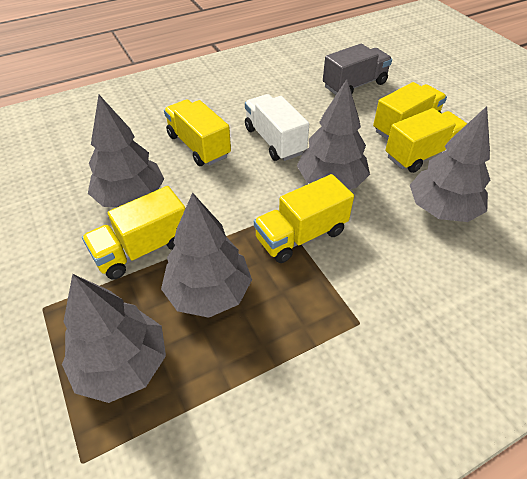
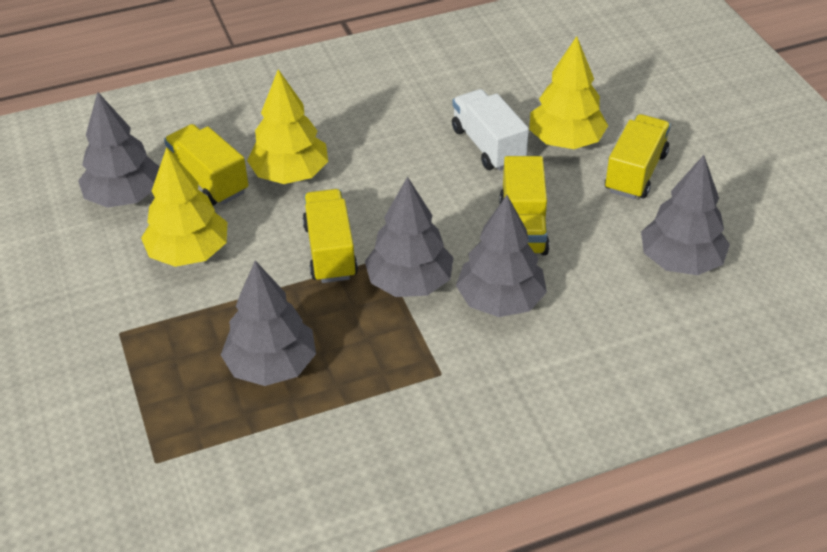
grey truck: 1 -> 0
yellow tree: 0 -> 3
yellow truck: 5 -> 4

